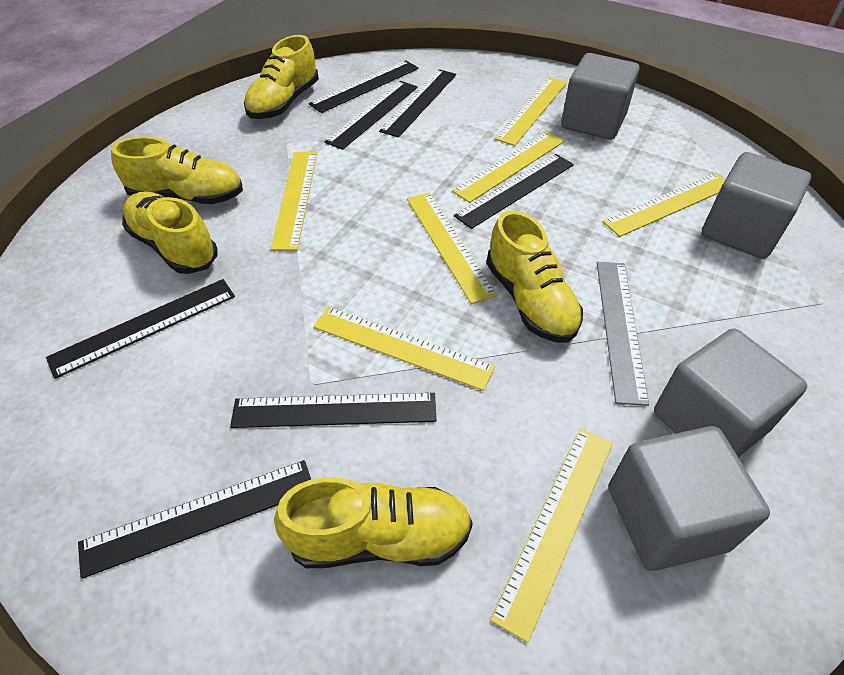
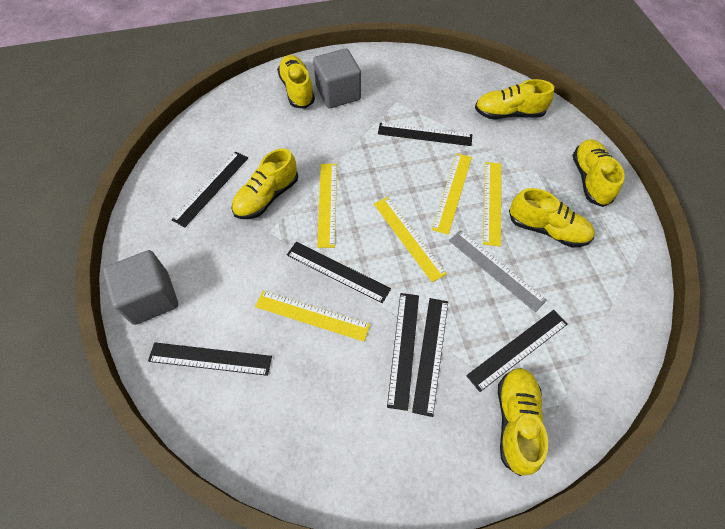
grey cube: 4 -> 2
yellow ruler: 7 -> 5
yellow shoe: 5 -> 6

